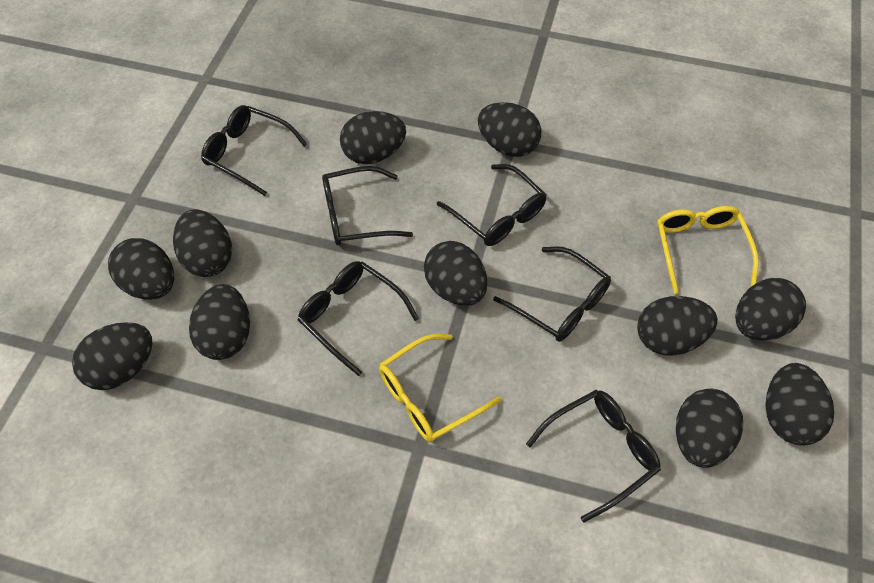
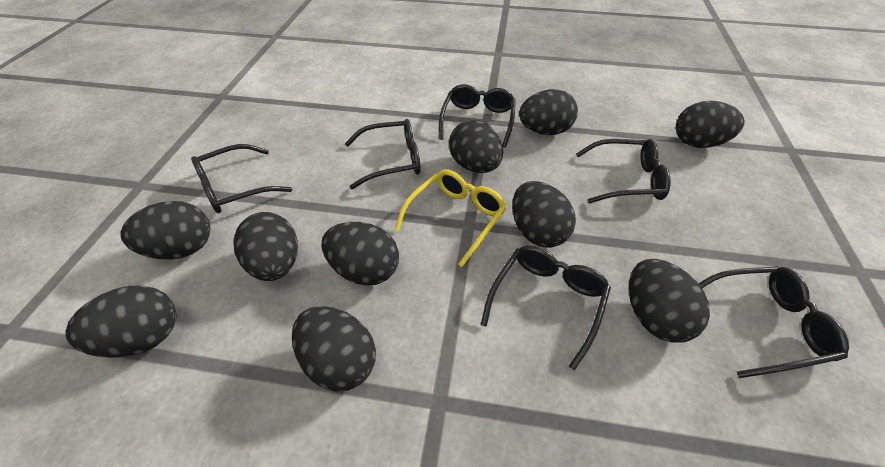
black egg: 11 -> 10
yellow glasses: 2 -> 1

